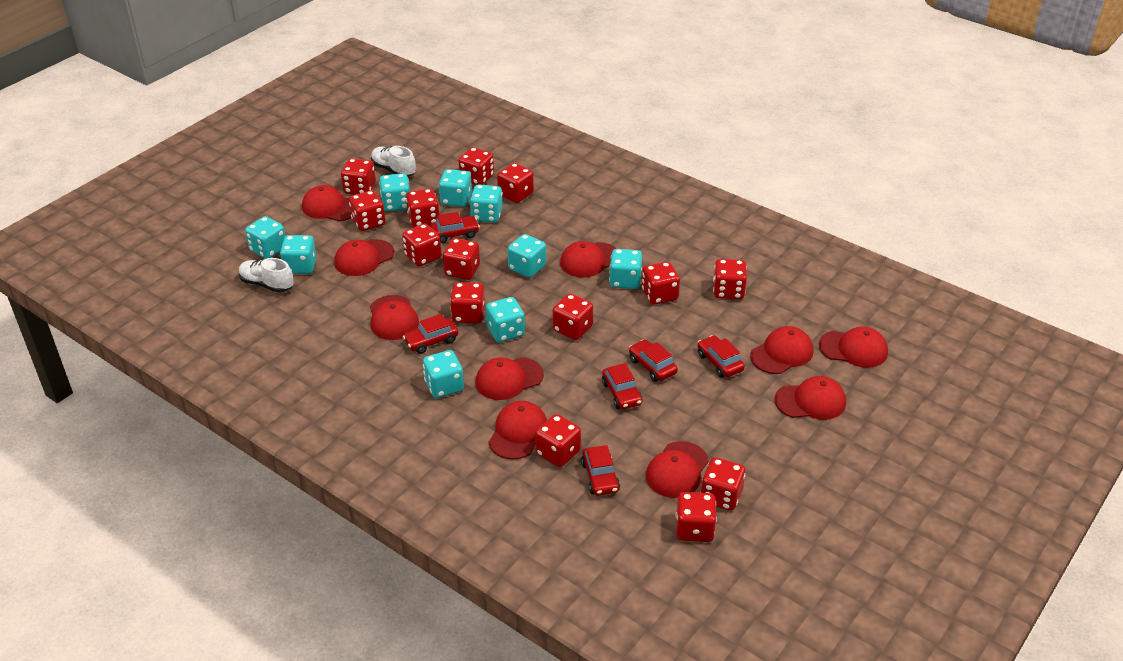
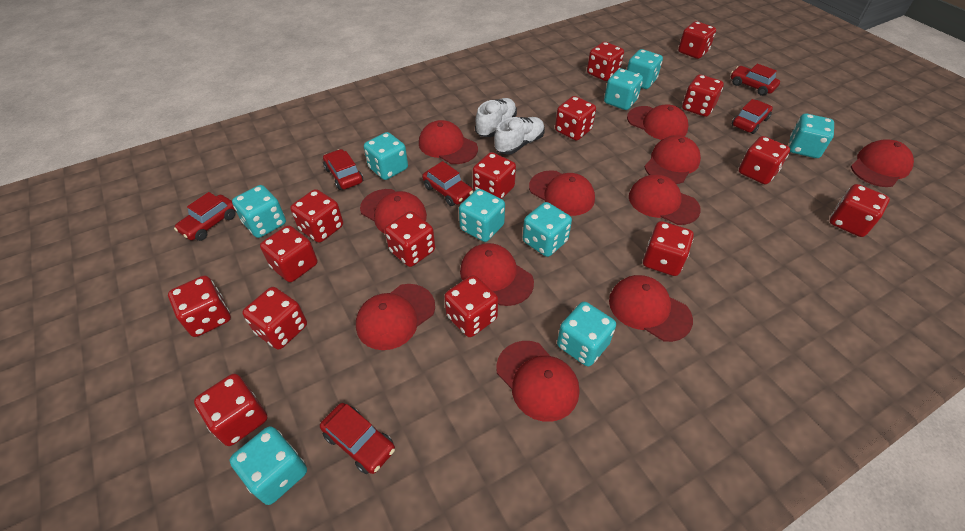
red cap: 10 -> 11
red dice: 14 -> 15

